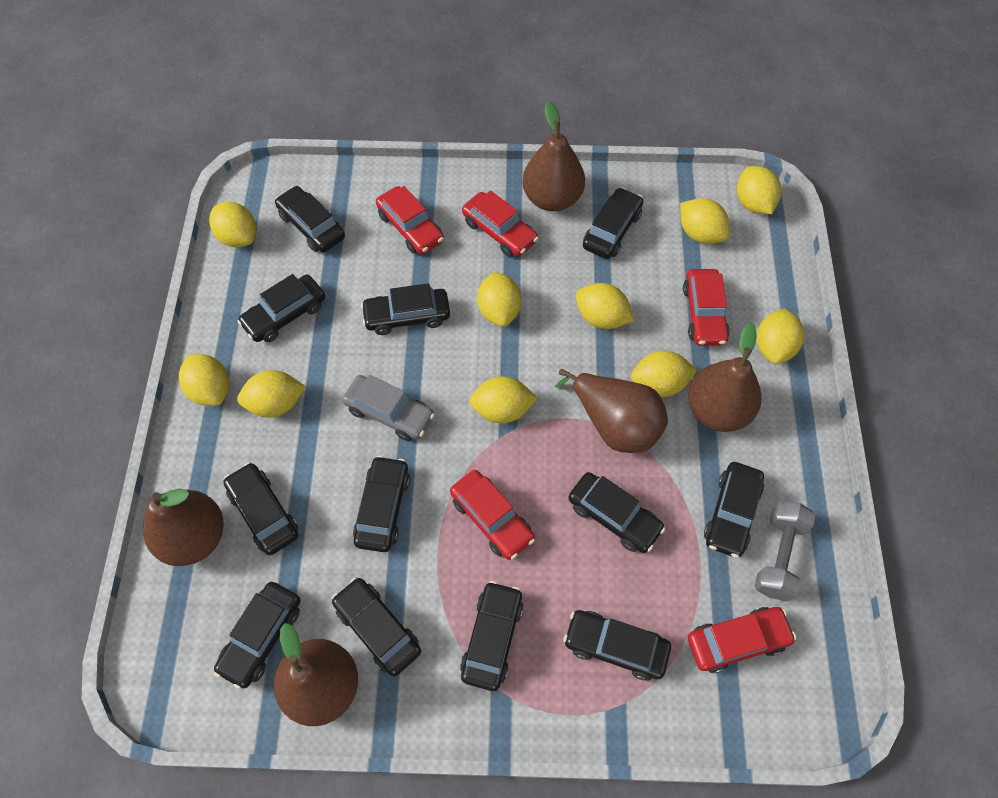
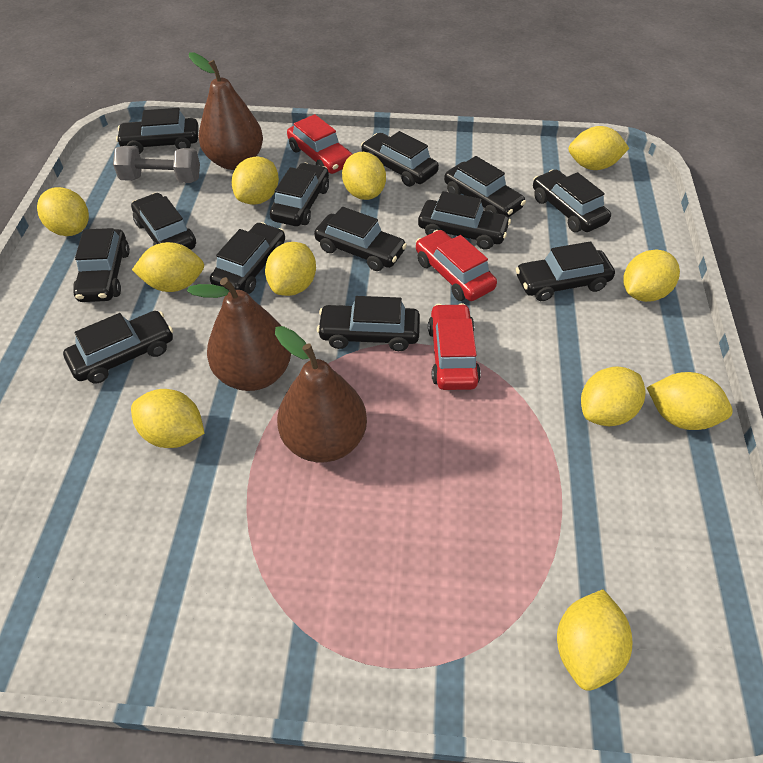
black car: 12 -> 13
brown pear: 5 -> 3
grey car: 1 -> 0
red car: 5 -> 3
yellow lemon: 10 -> 11

